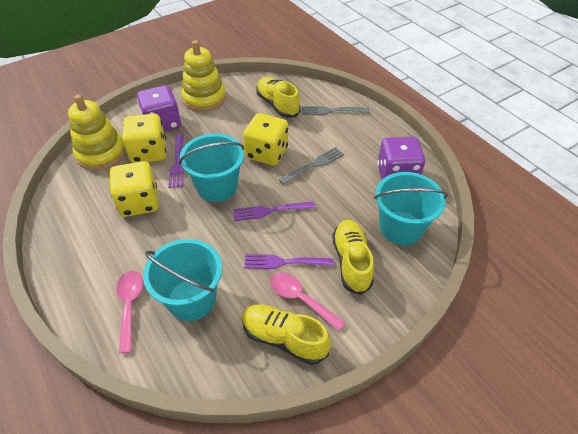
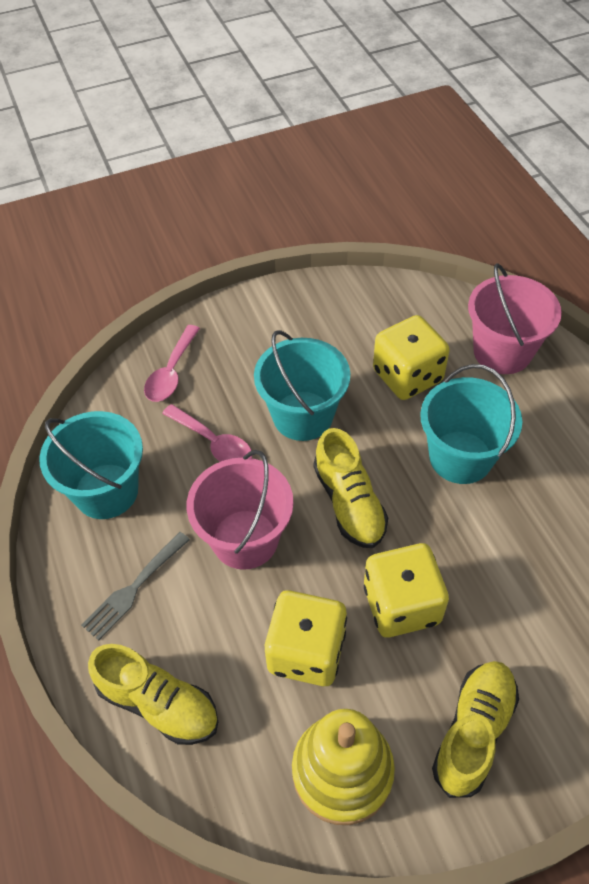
grey fork: 2 -> 1
pink bucket: 0 -> 2
purple dice: 2 -> 0
purple fork: 3 -> 0
yellow stacking toy: 2 -> 1

